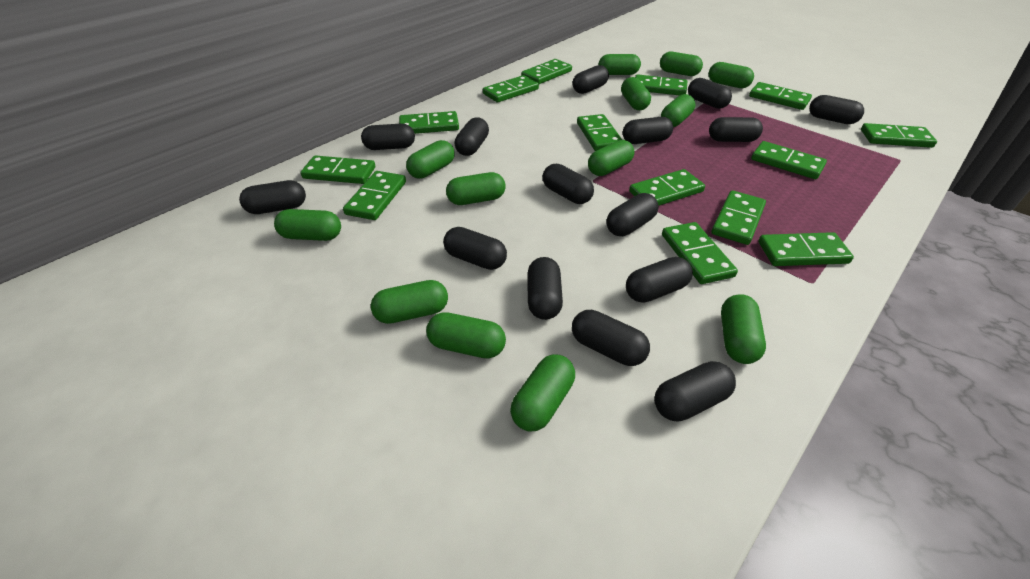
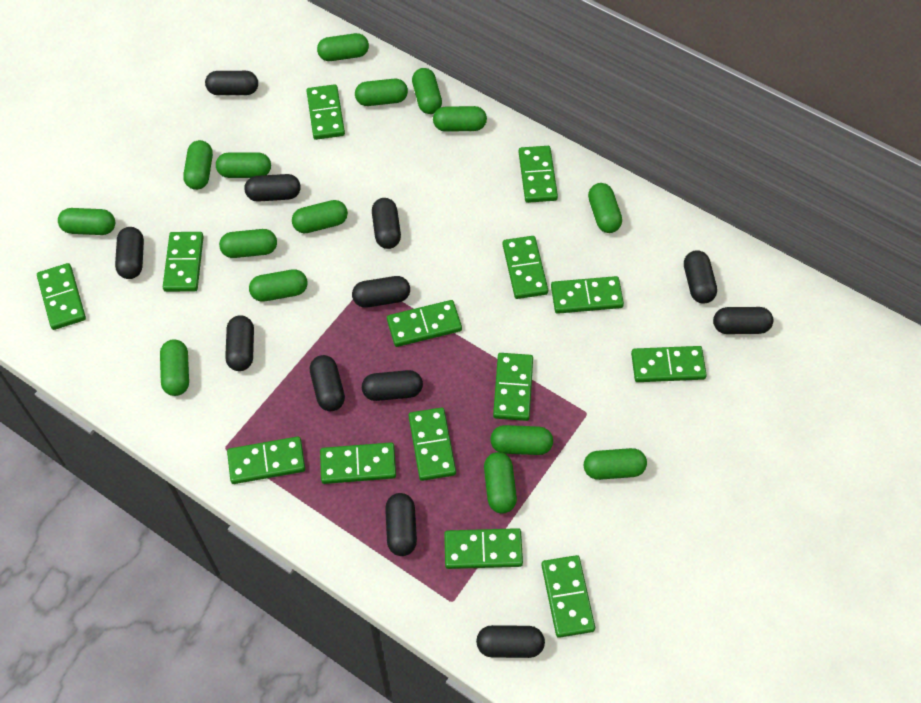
black capsule: 15 -> 12
green capsule: 13 -> 15

